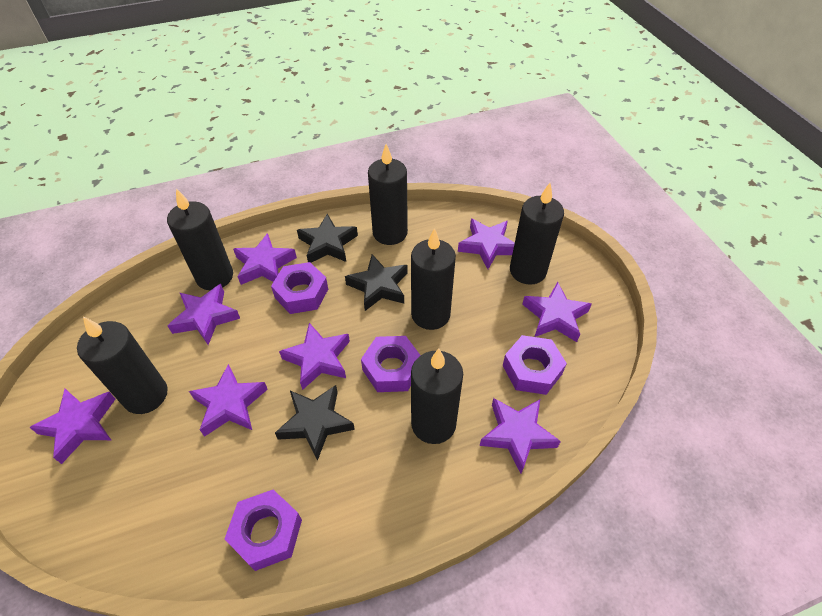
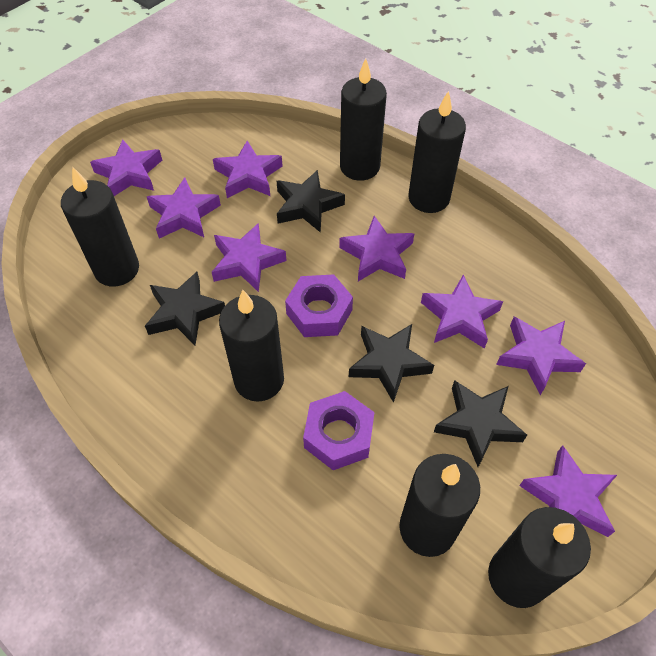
black star: 3 -> 4
purple nut: 4 -> 2

